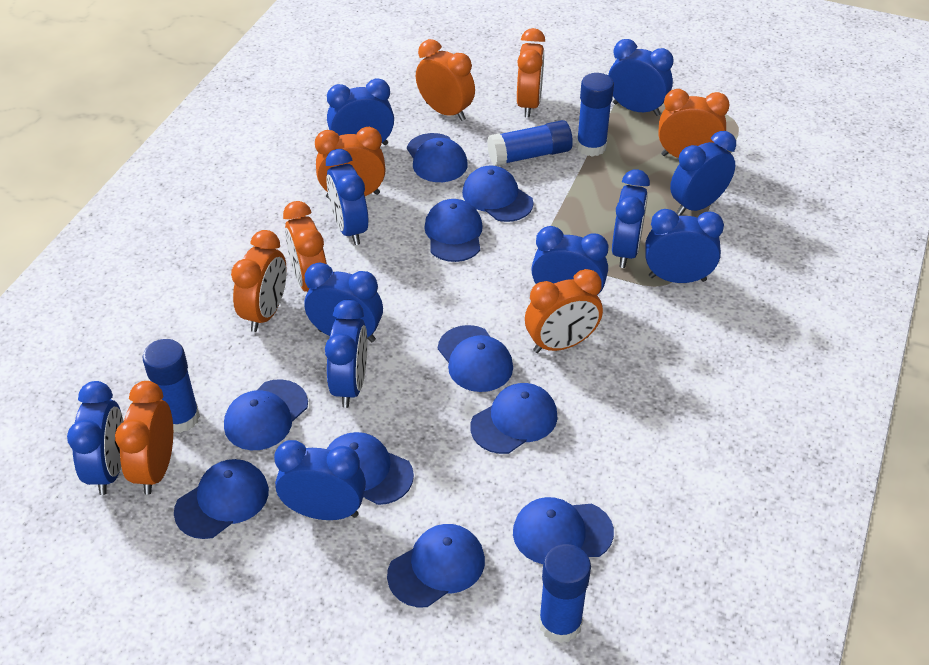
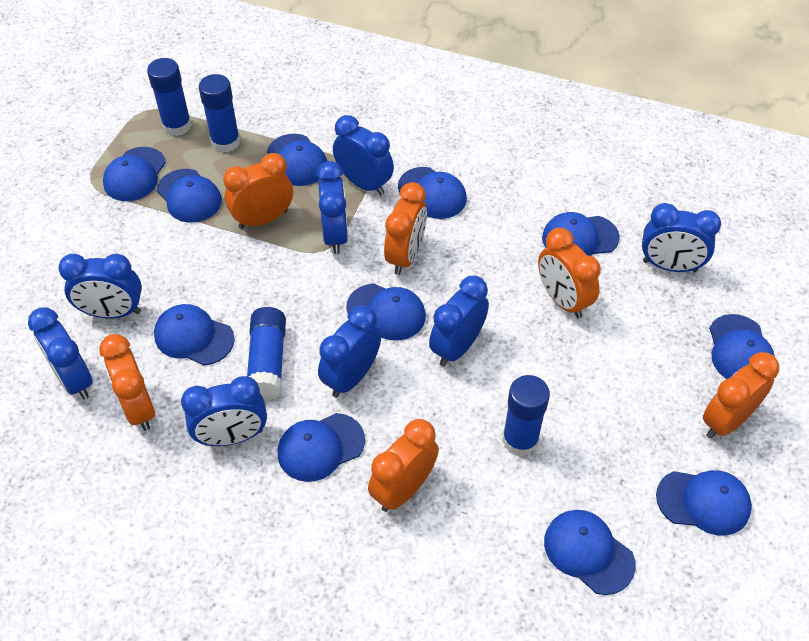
blue cap: 10 -> 11
blue clock: 11 -> 8
orange clock: 8 -> 6

